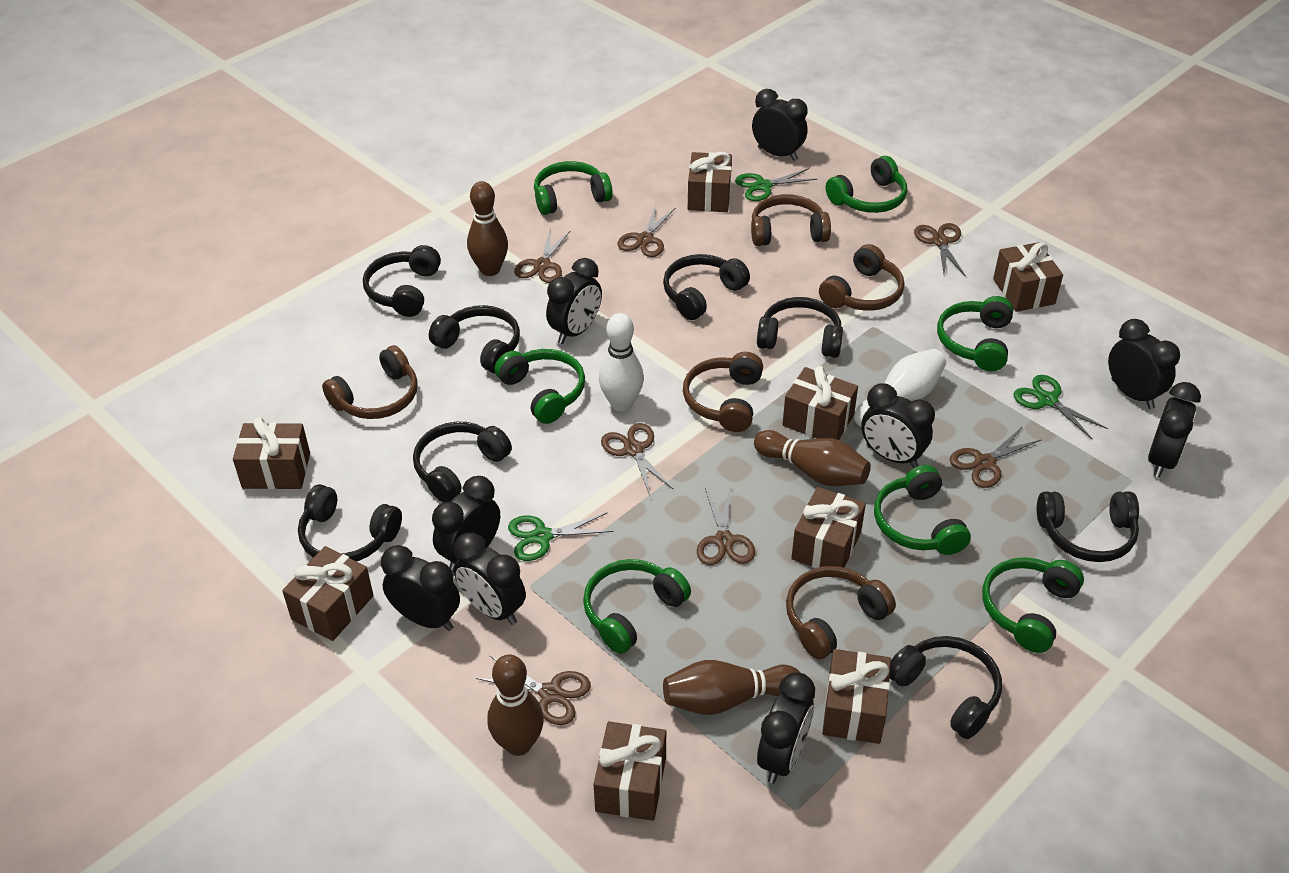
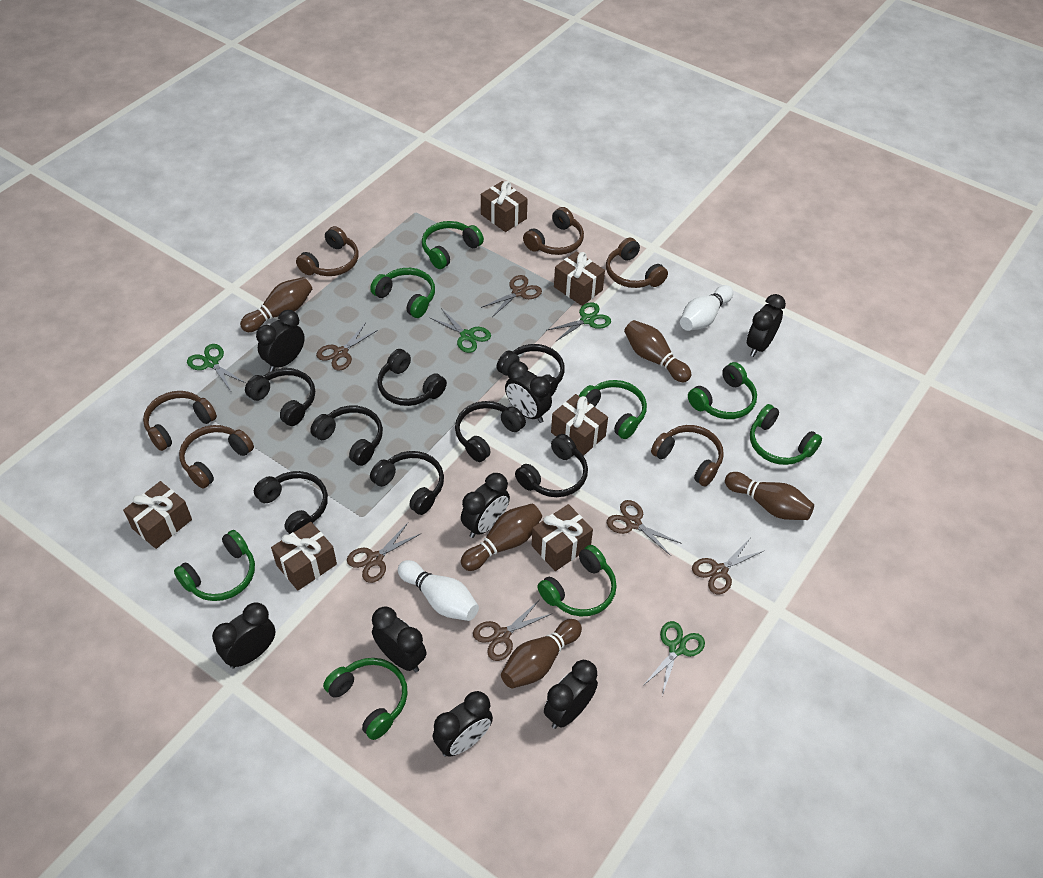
black clock: 9 -> 8
brown bowling pin: 4 -> 5
brown gift: 8 -> 6
brown headphones: 5 -> 6
brown scissors: 7 -> 6
green headphones: 7 -> 8
green scissors: 3 -> 4

